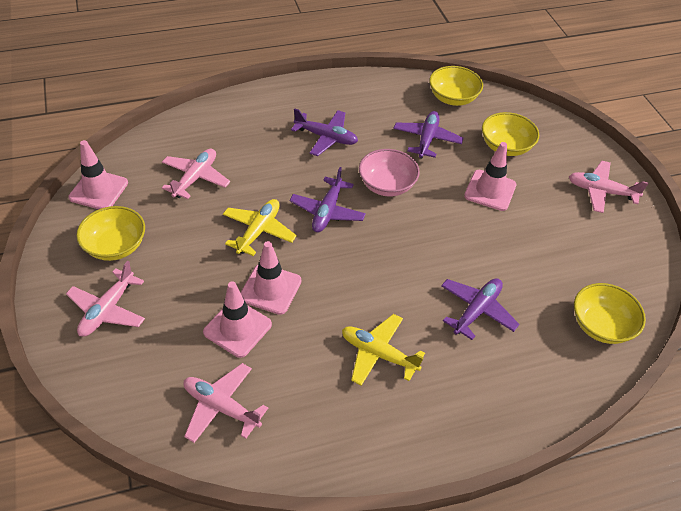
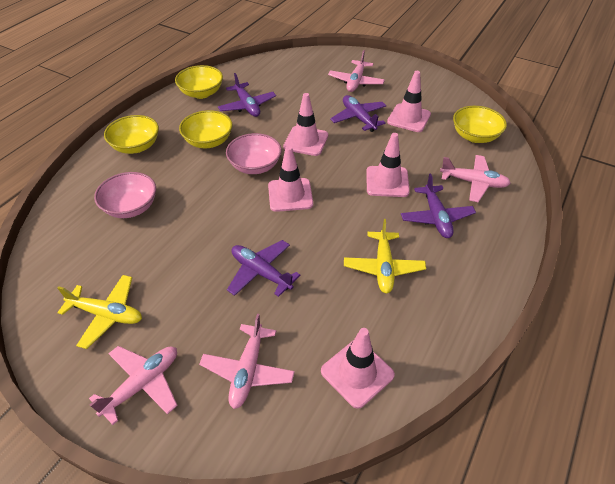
pink bowl: 1 -> 2
pink traffic cone: 4 -> 5

